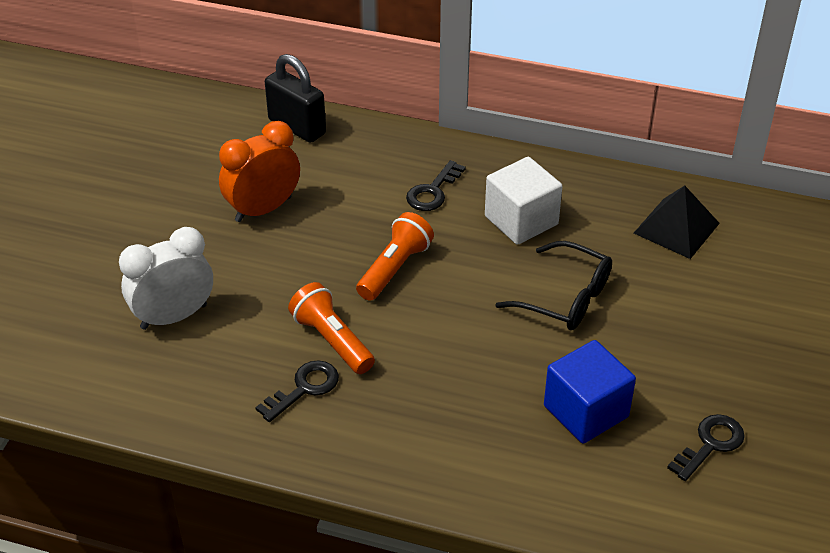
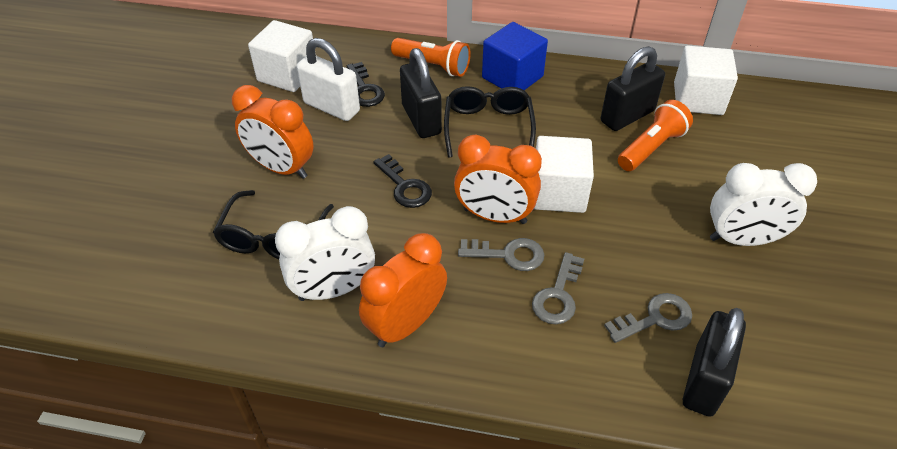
black glasses: 1 -> 2
black key: 3 -> 2
black padlock: 1 -> 3
black pyramid: 1 -> 0
grey key: 0 -> 3
orange clock: 1 -> 3
white clock: 1 -> 2
white cube: 1 -> 3
white padlock: 0 -> 1

